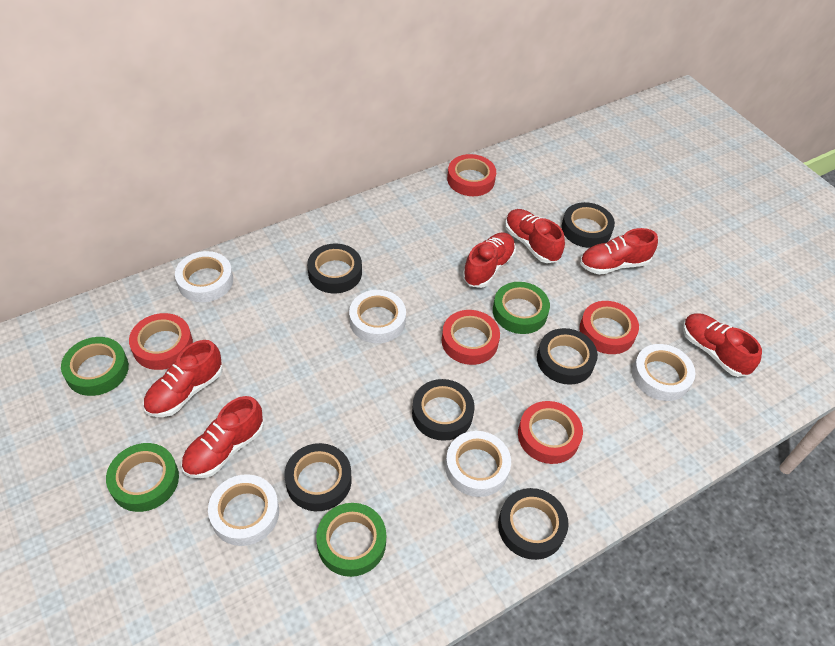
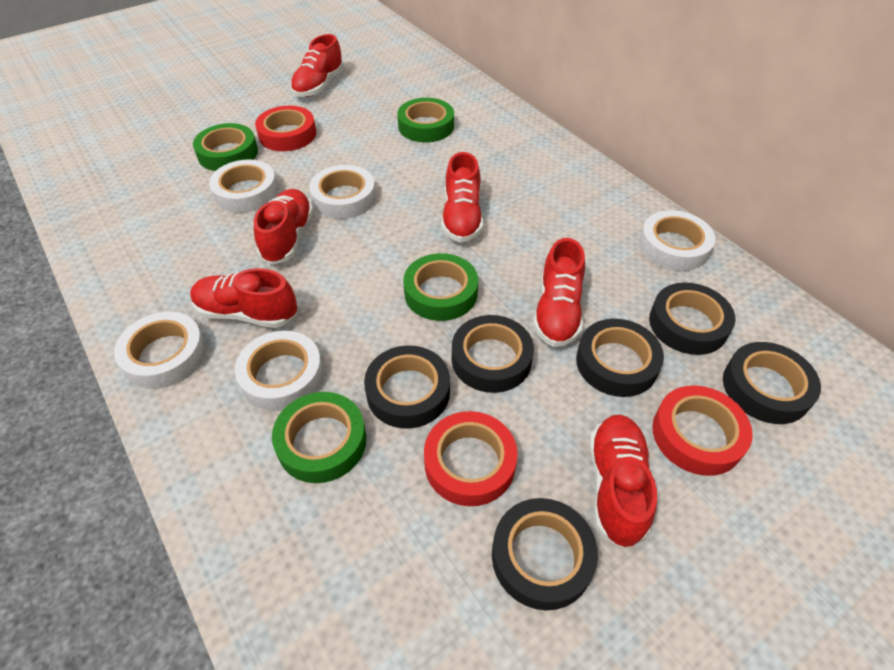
red tape: 5 -> 3

